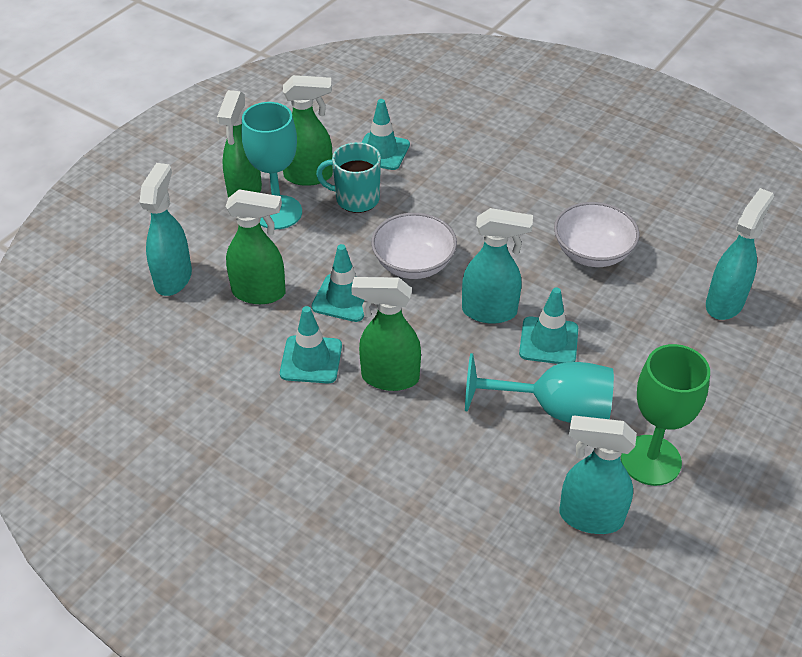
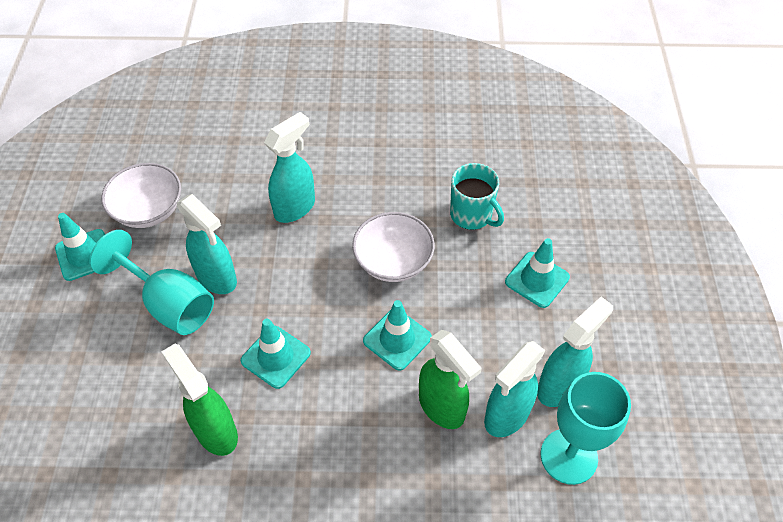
green goblet: 1 -> 0
green spray bottle: 4 -> 2

